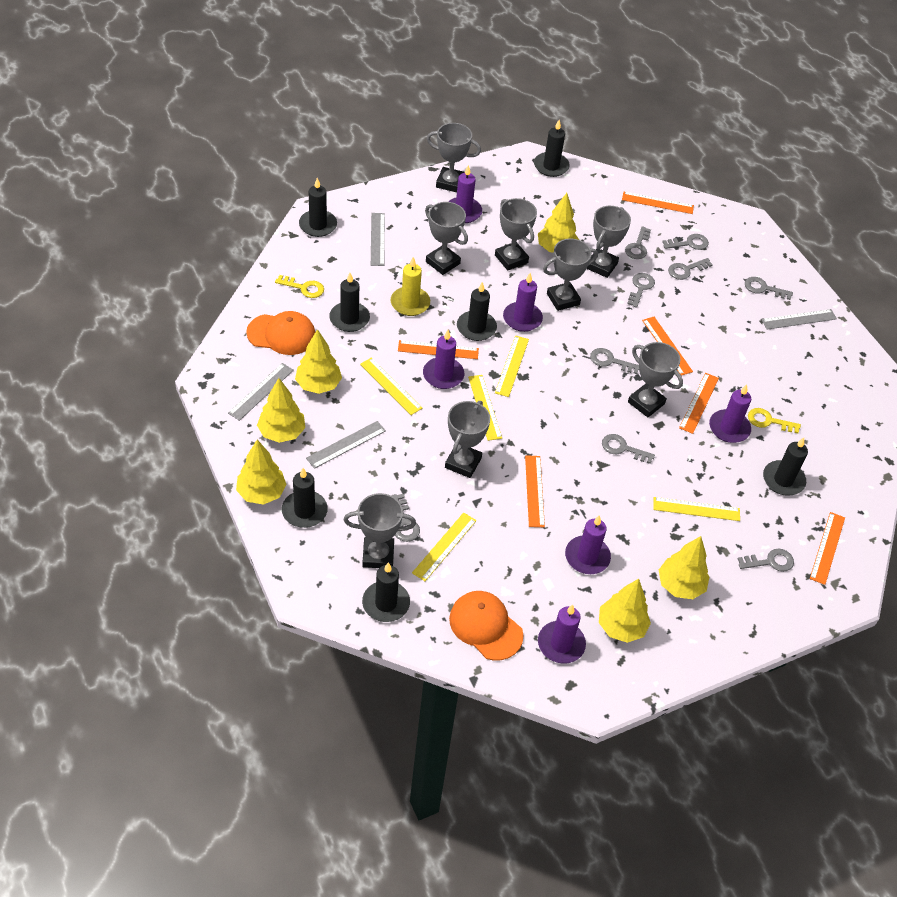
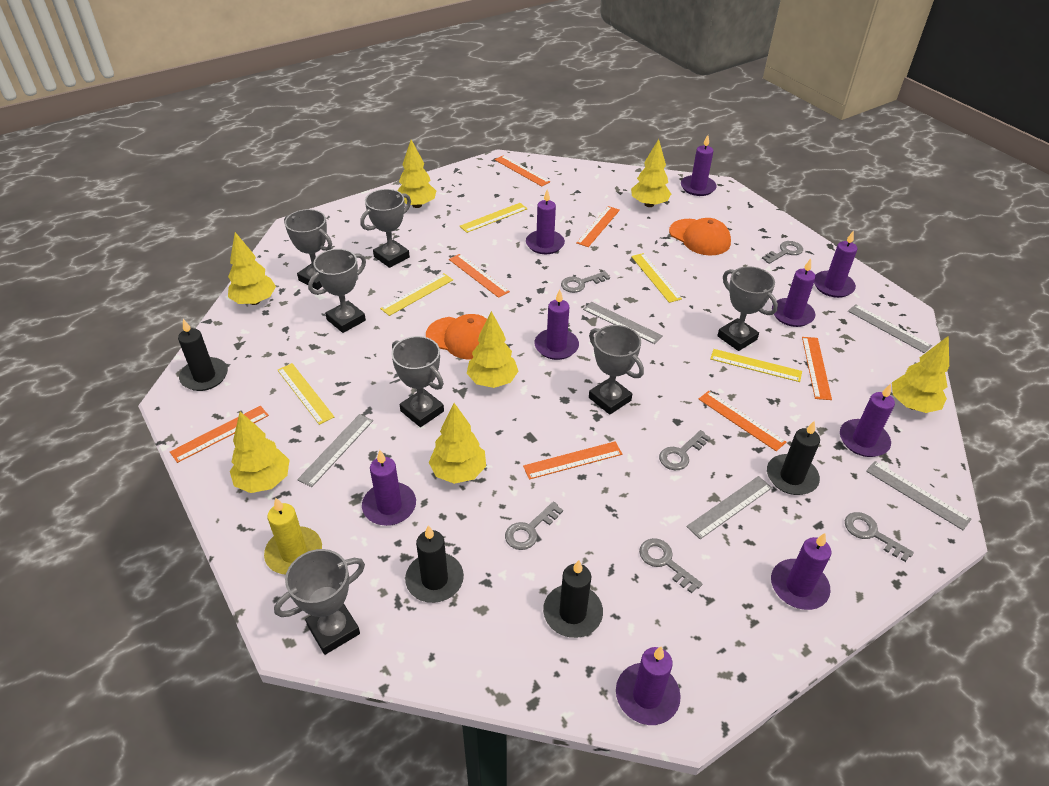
black candle: 7 -> 4
grey key: 9 -> 6
grey ruler: 4 -> 5
grey trophy: 8 -> 7
orange ruler: 6 -> 7
purple candle: 6 -> 9
yellow key: 2 -> 0
yellow tree: 6 -> 7

